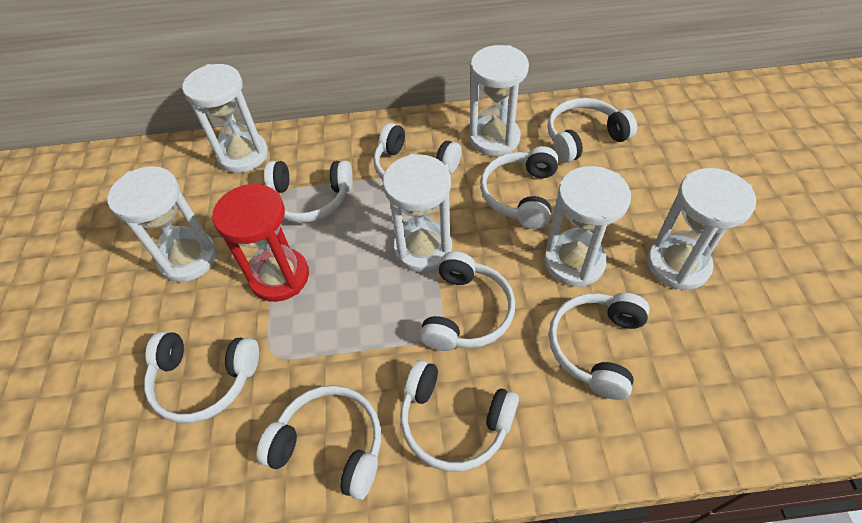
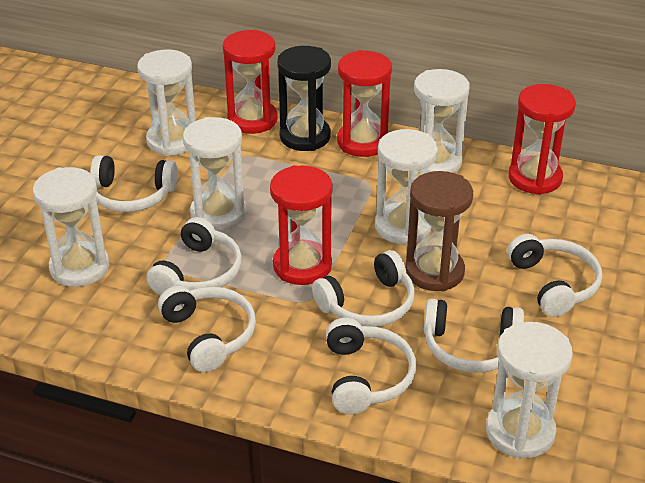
black hourglass: 0 -> 1
brown hourglass: 0 -> 1
red hourglass: 1 -> 4
white headphones: 9 -> 7

